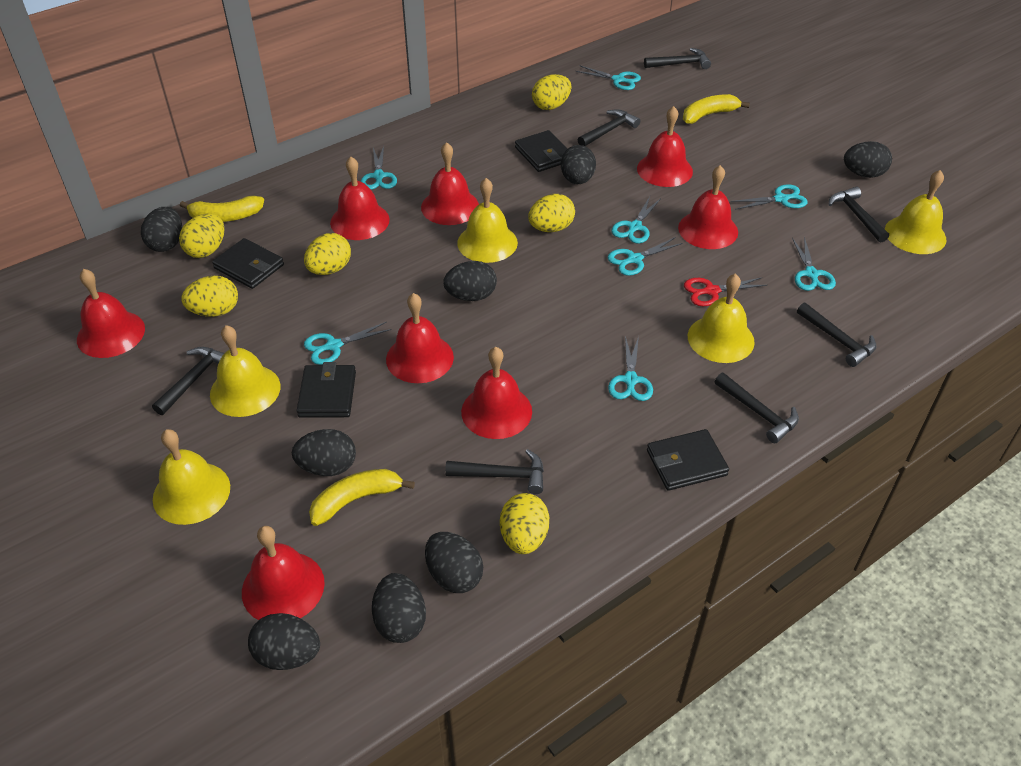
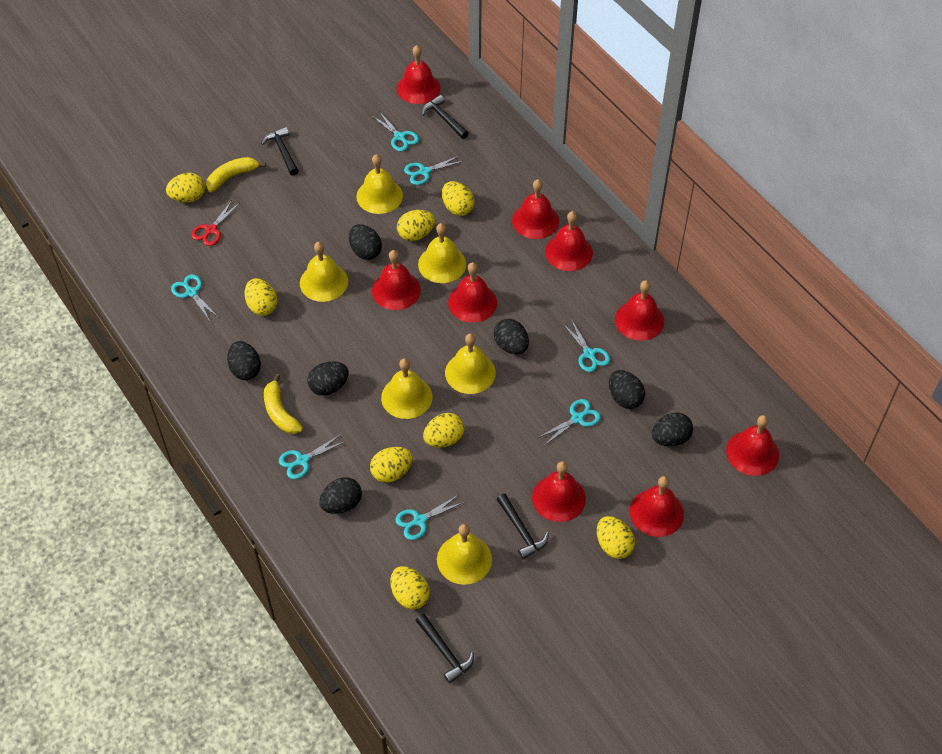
black egg: 8 -> 7
black hammer: 7 -> 4
black wallet: 4 -> 0
red bell: 8 -> 9
turquoise scissors: 8 -> 7
yellow banana: 3 -> 2
yellow bell: 5 -> 6
yellow egg: 6 -> 8

